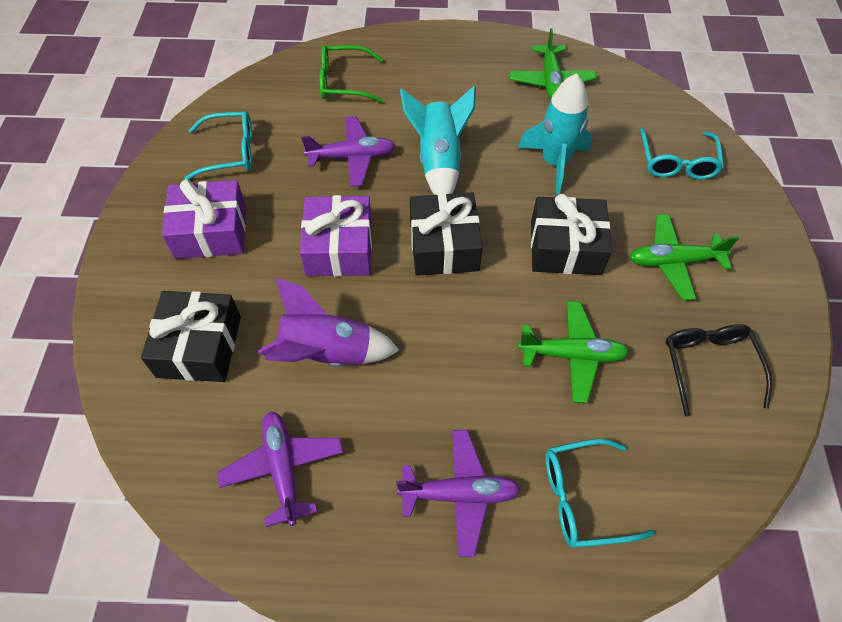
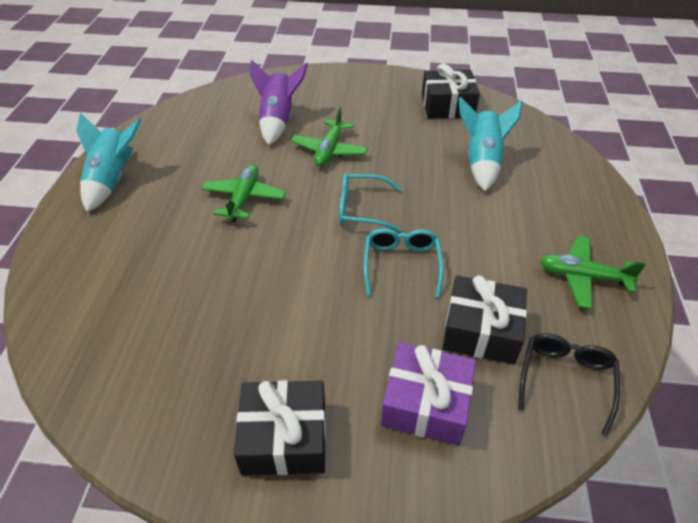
green glasses: 1 -> 0
purple gift: 2 -> 1
purple plane: 3 -> 0
turquoise glasses: 3 -> 2

